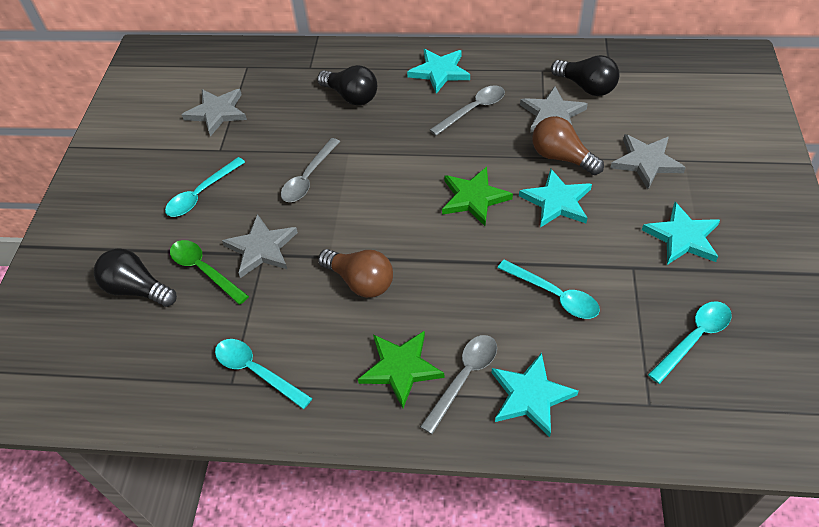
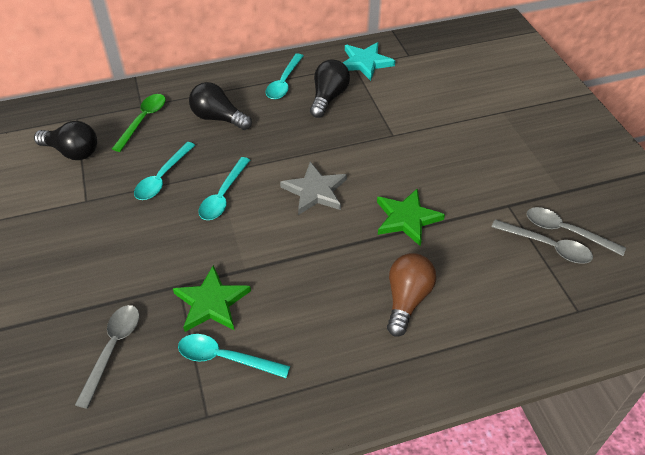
brown light bulb: 2 -> 1
grey star: 4 -> 1
turquoise star: 4 -> 1

